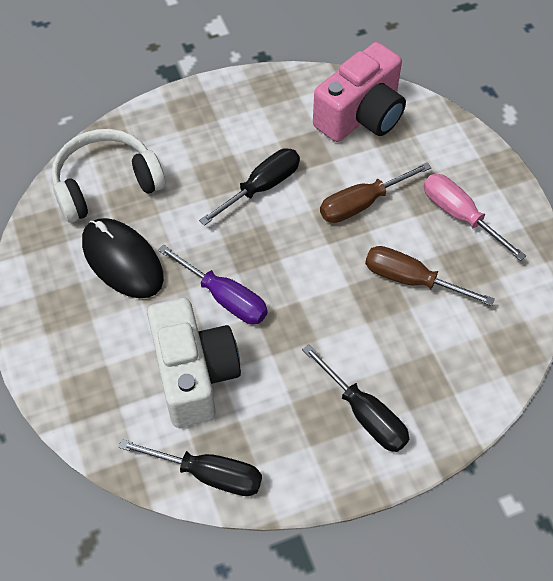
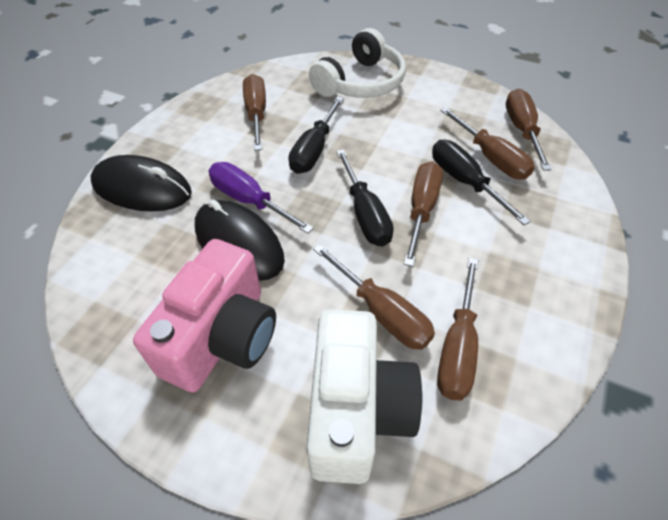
black mouse: 1 -> 2
brown screwdriver: 2 -> 6
pink screwdriver: 1 -> 0

